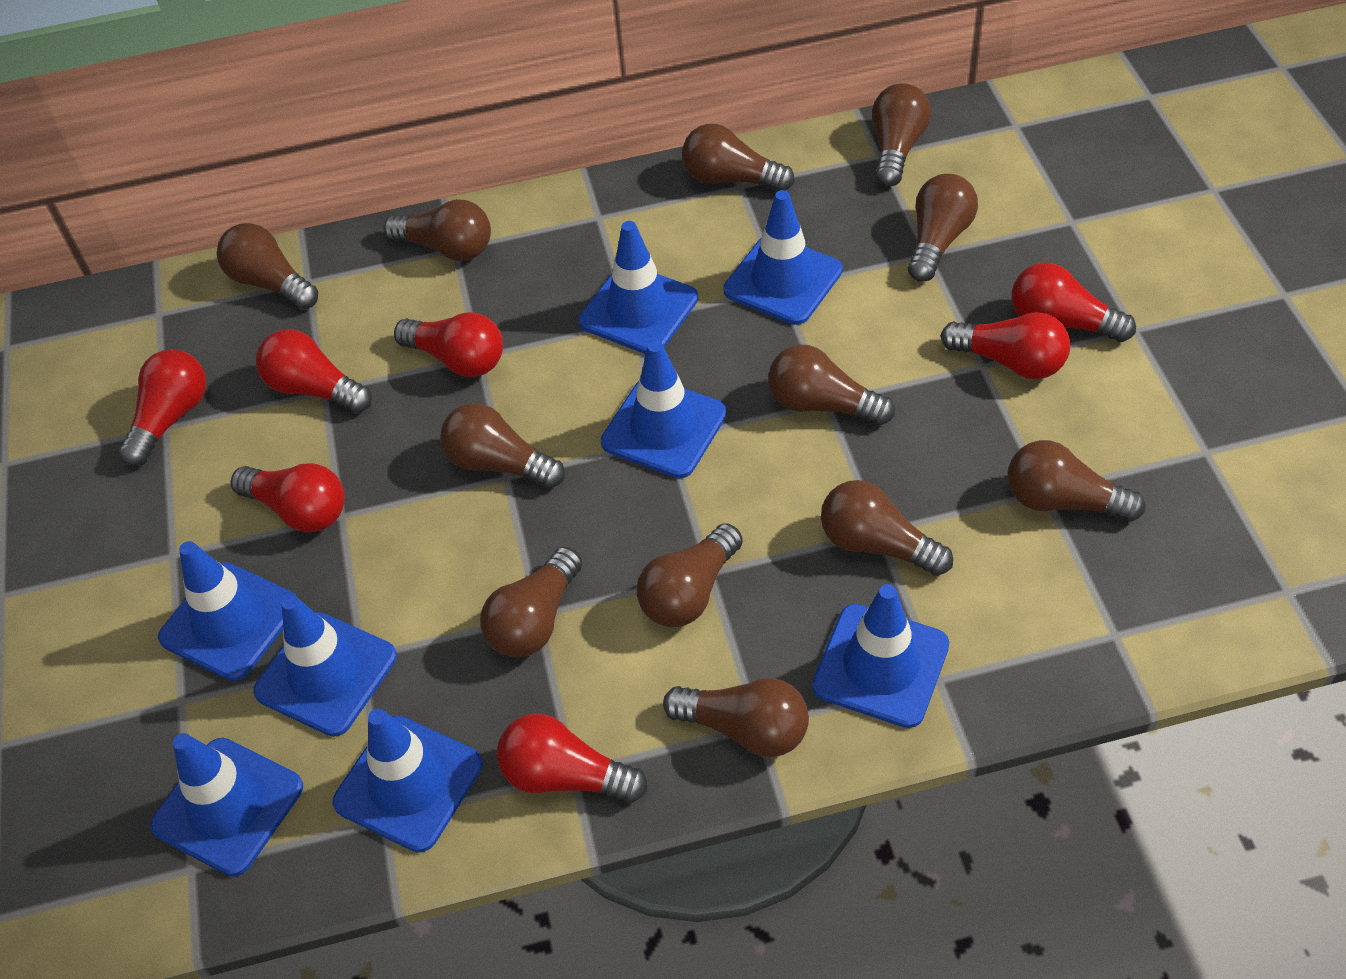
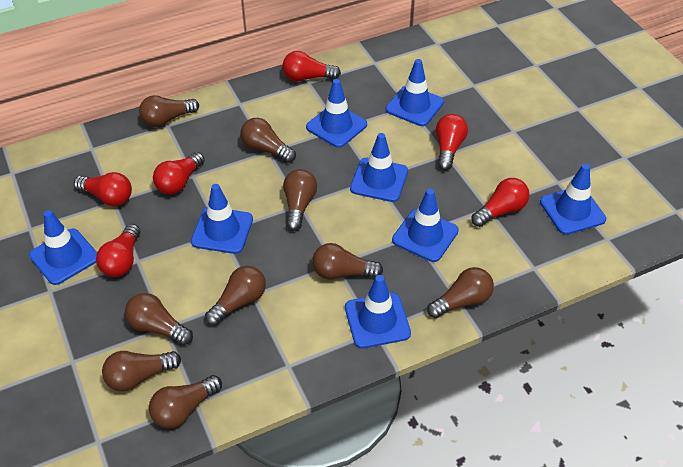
brown light bulb: 12 -> 9
red light bulb: 7 -> 6

